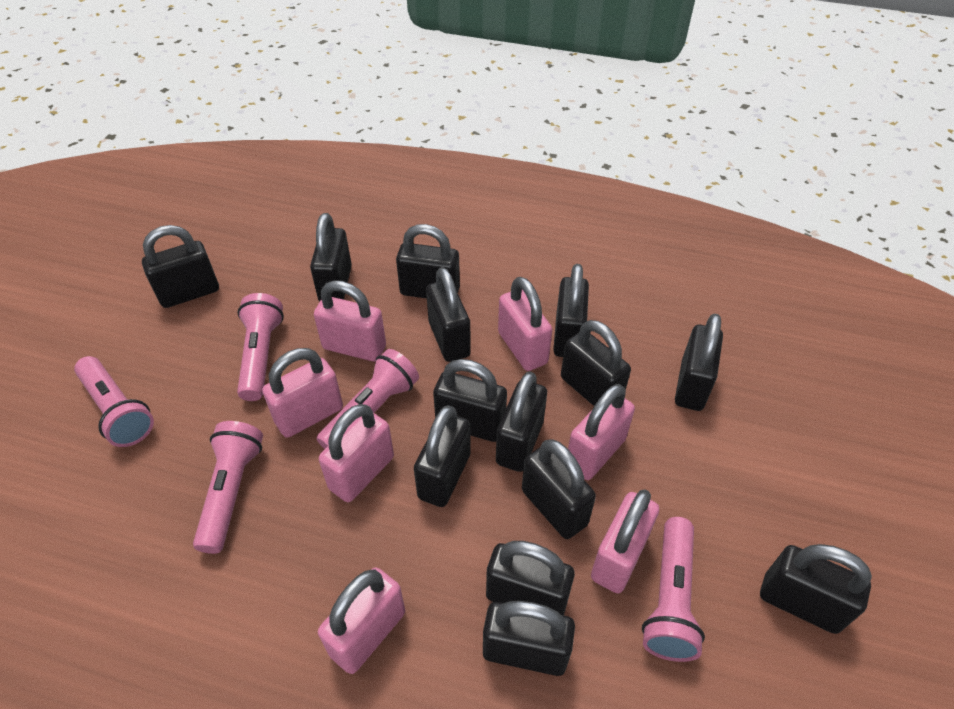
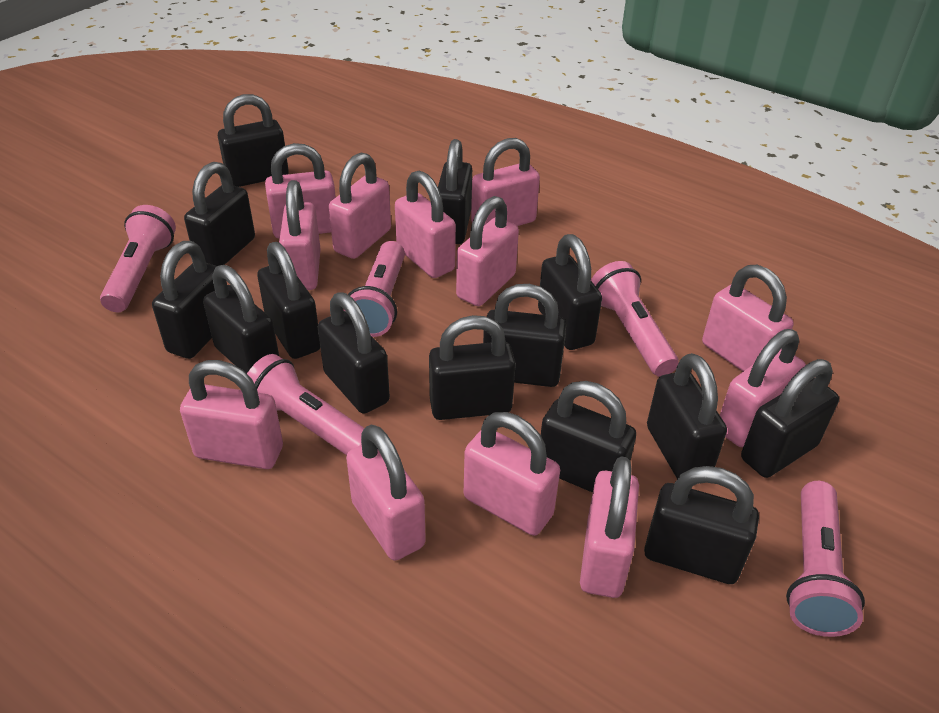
pink padlock: 7 -> 12

